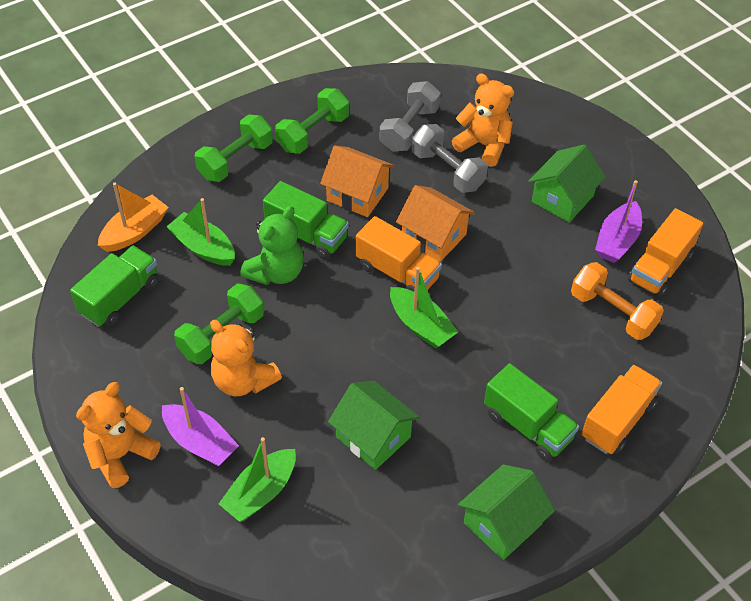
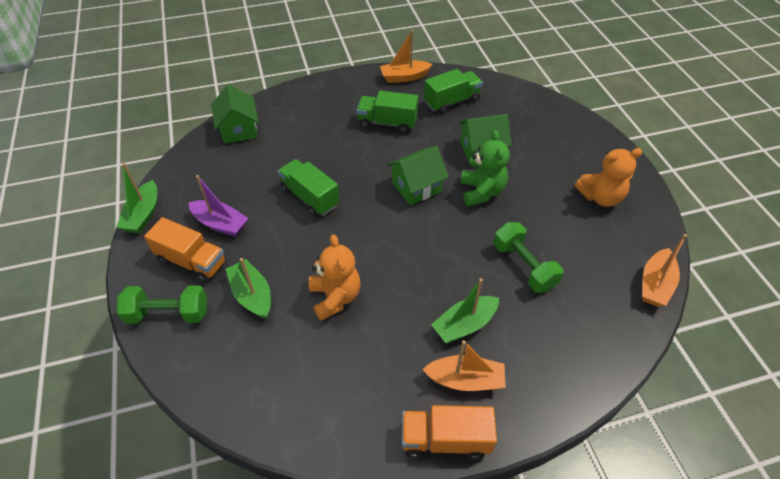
green dumbbell: 3 -> 2
grey dumbbell: 2 -> 0
orange boat: 1 -> 3
orange dumbbell: 1 -> 0
orange house: 2 -> 0
orange teddy bear: 3 -> 2
orange truck: 3 -> 2
purple boat: 2 -> 1

